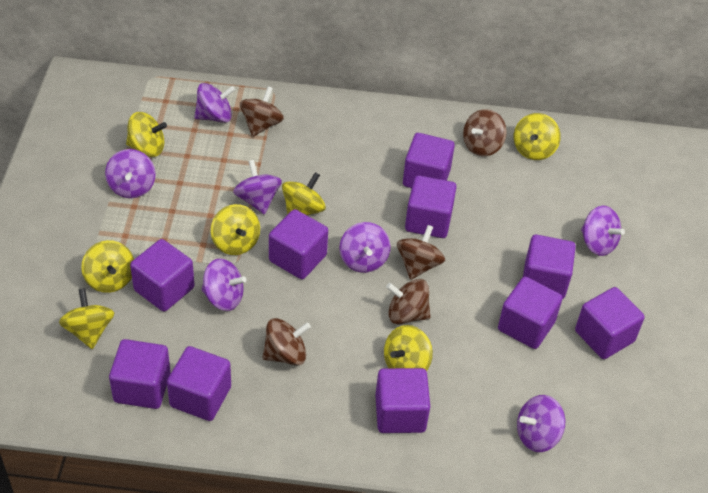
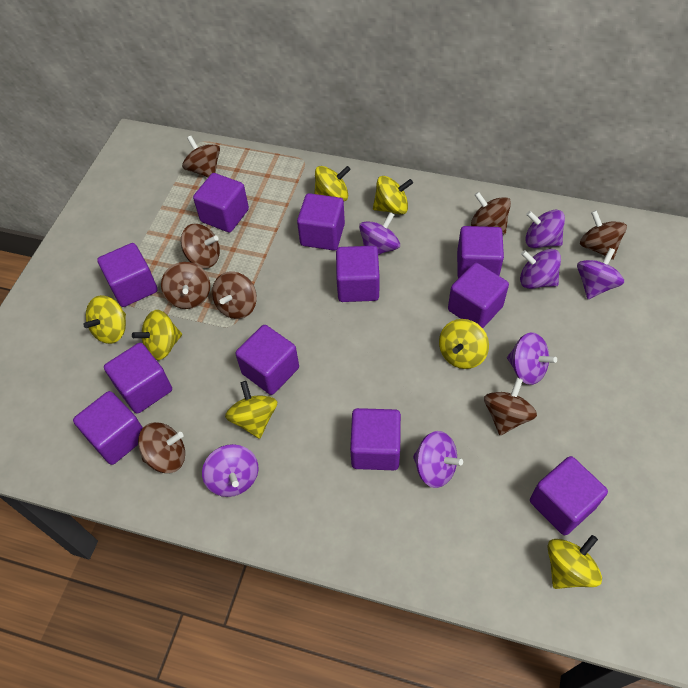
brown spinning top: 5 -> 8
purple cube: 10 -> 11

